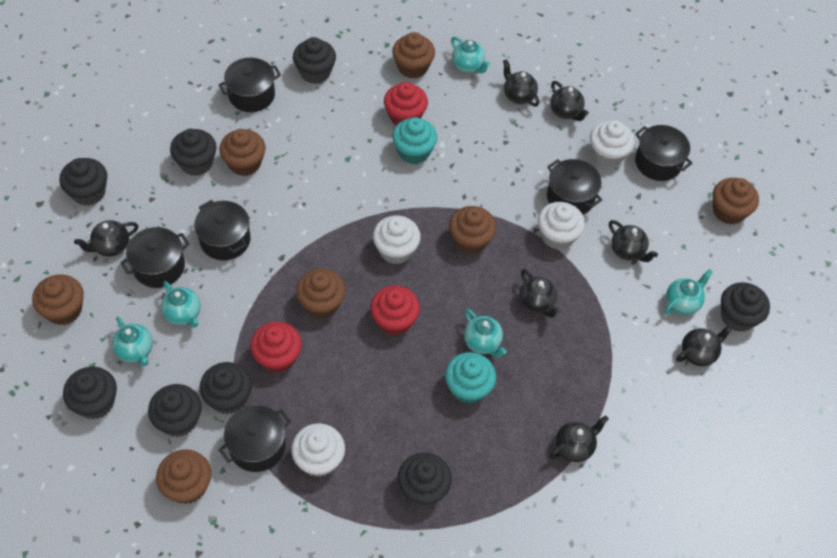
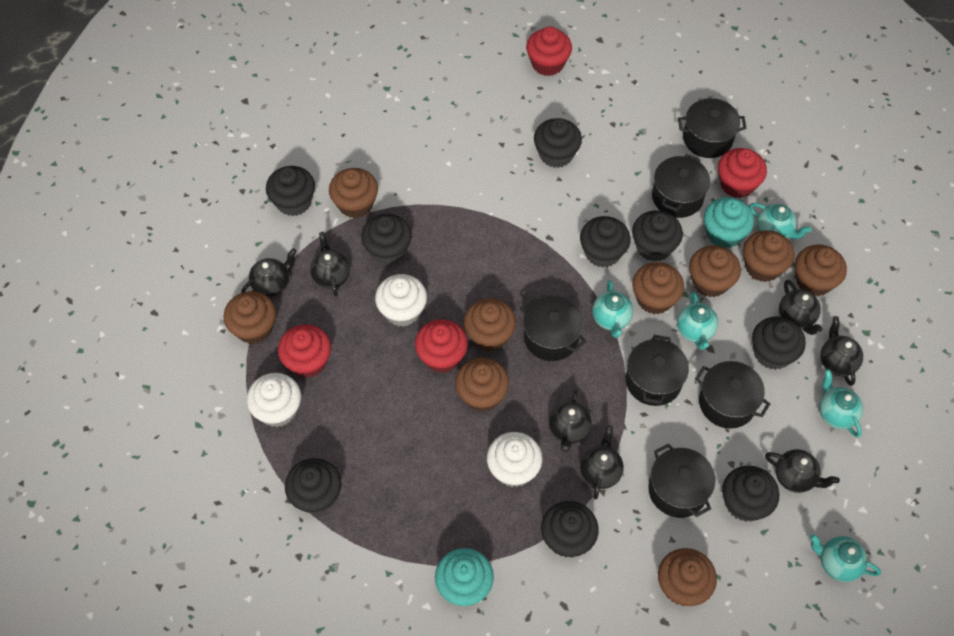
black cupcake: 8 -> 9
brown cupcake: 7 -> 9
red cupcake: 3 -> 4
white cupcake: 4 -> 3

